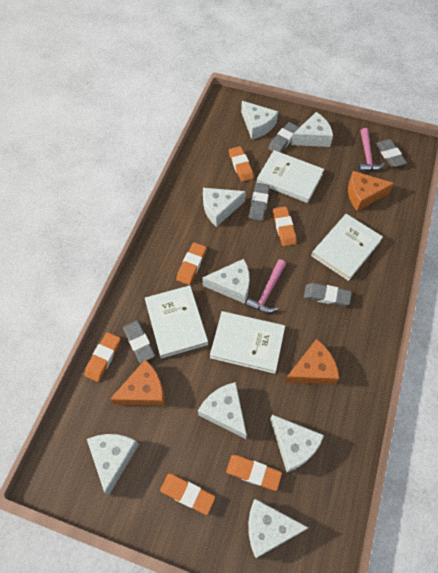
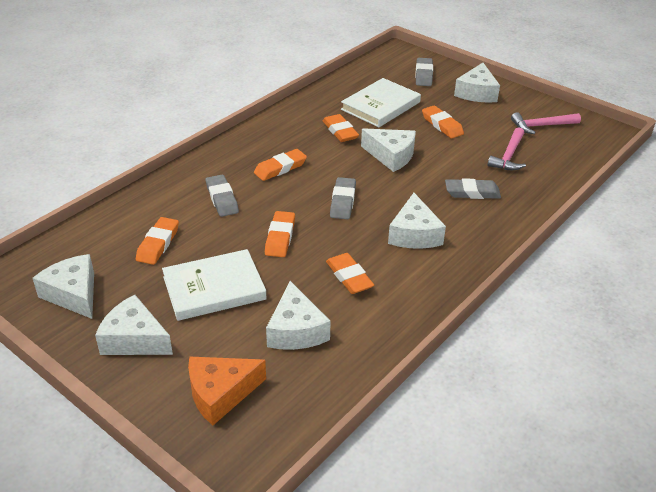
grey eraser: 5 -> 4
orange cheese: 3 -> 1
white book: 4 -> 2
white cheese: 8 -> 6

